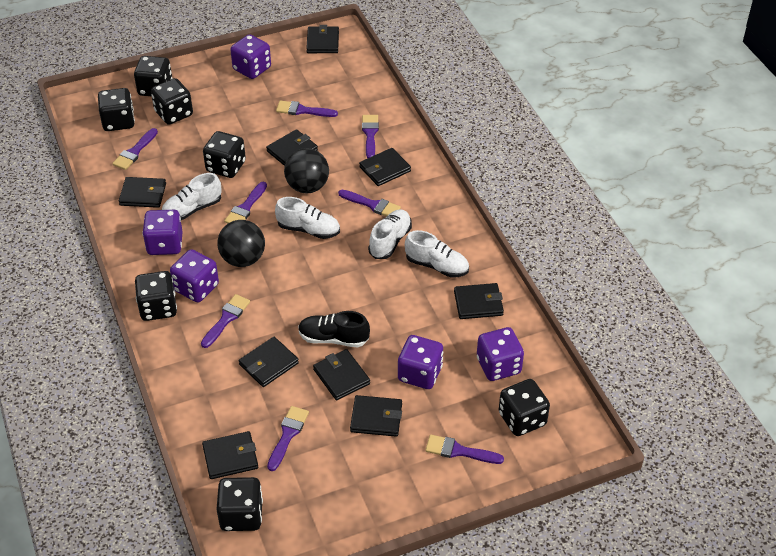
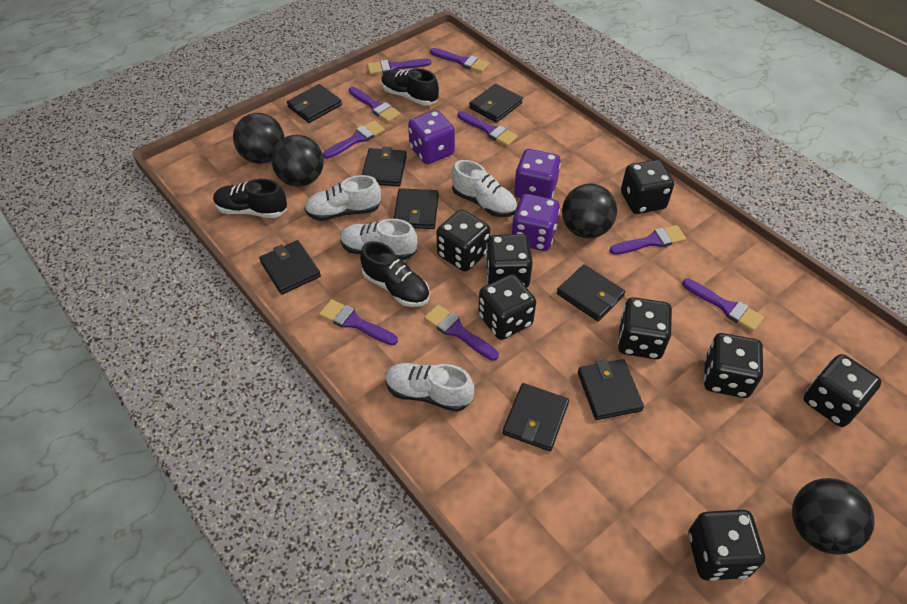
black ball: 2 -> 4
black dice: 7 -> 8
black shoe: 1 -> 3
black wallet: 9 -> 8
purple brush: 8 -> 9
purple dice: 5 -> 3

